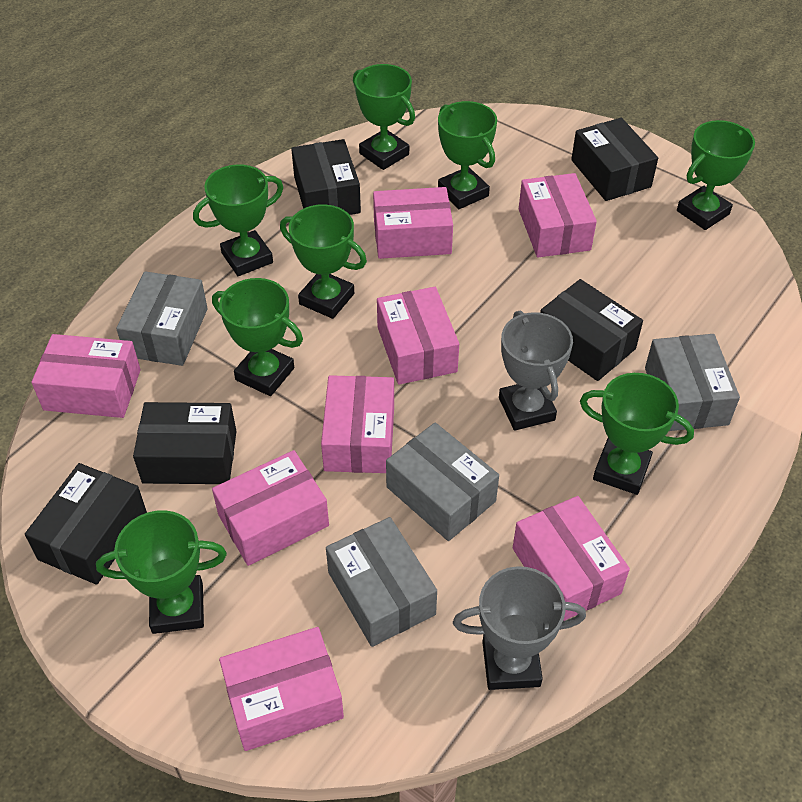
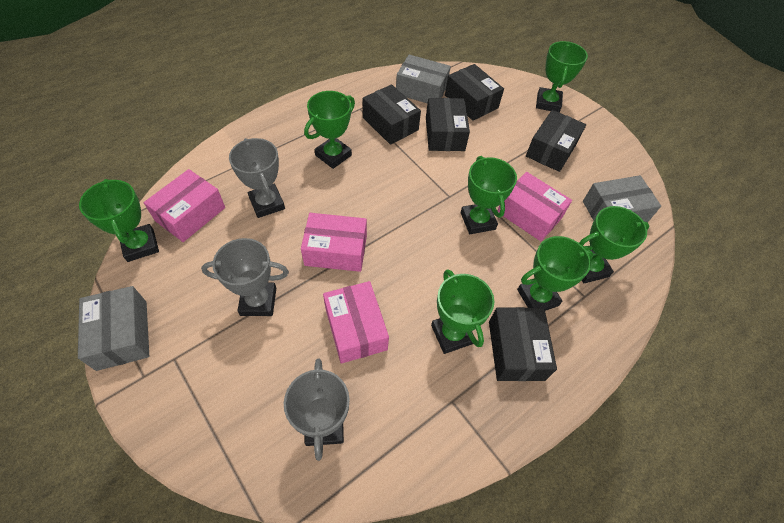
green trophy: 8 -> 7
grey box: 4 -> 3
grey trophy: 2 -> 3
pink box: 8 -> 4

